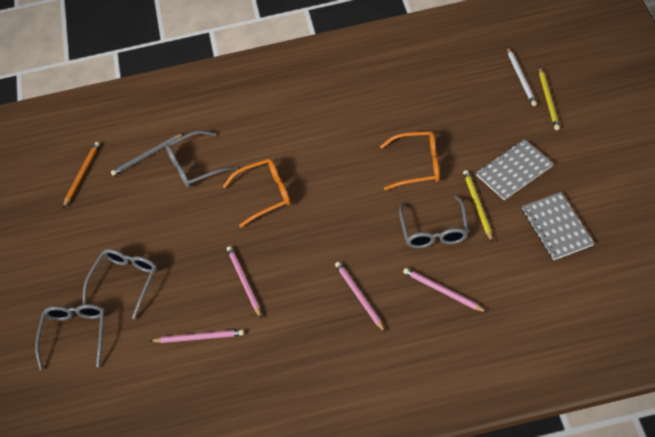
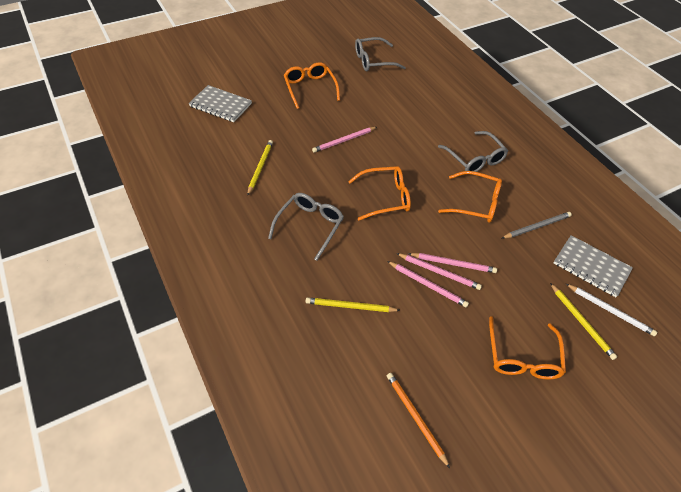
grey glasses: 4 -> 3
orange glasses: 2 -> 4
yellow pencil: 2 -> 3

